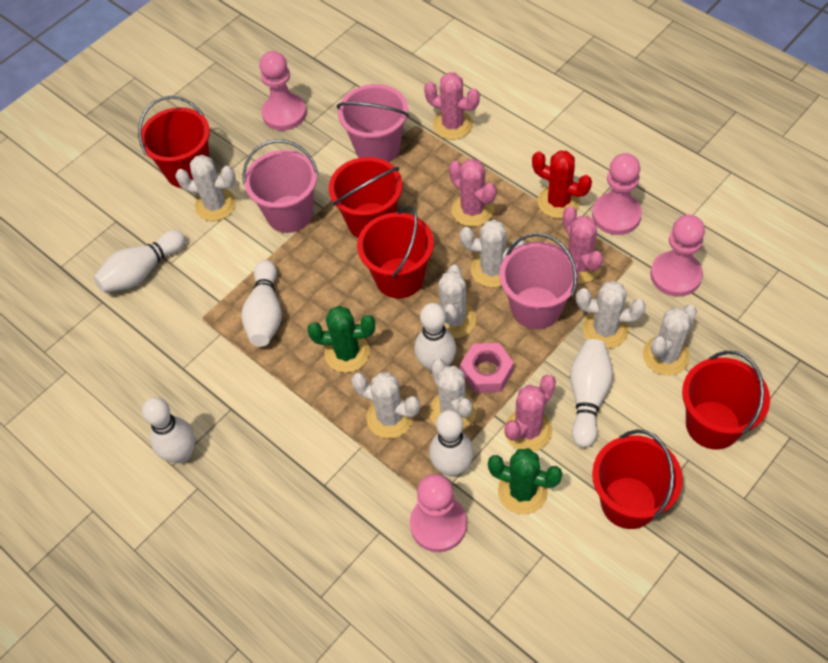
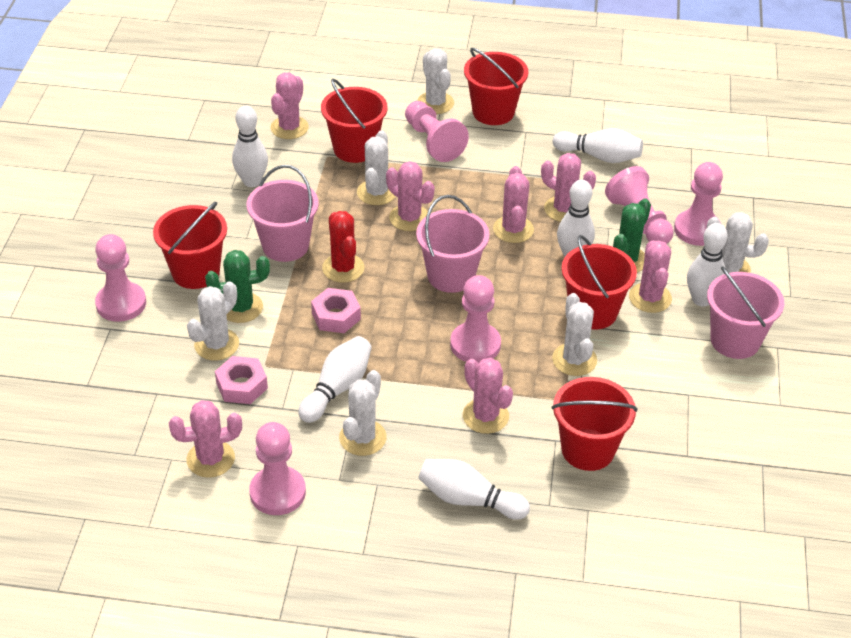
pink cactus: 4 -> 7
pink nut: 1 -> 2
pink pawn: 4 -> 6
white cactus: 7 -> 6

